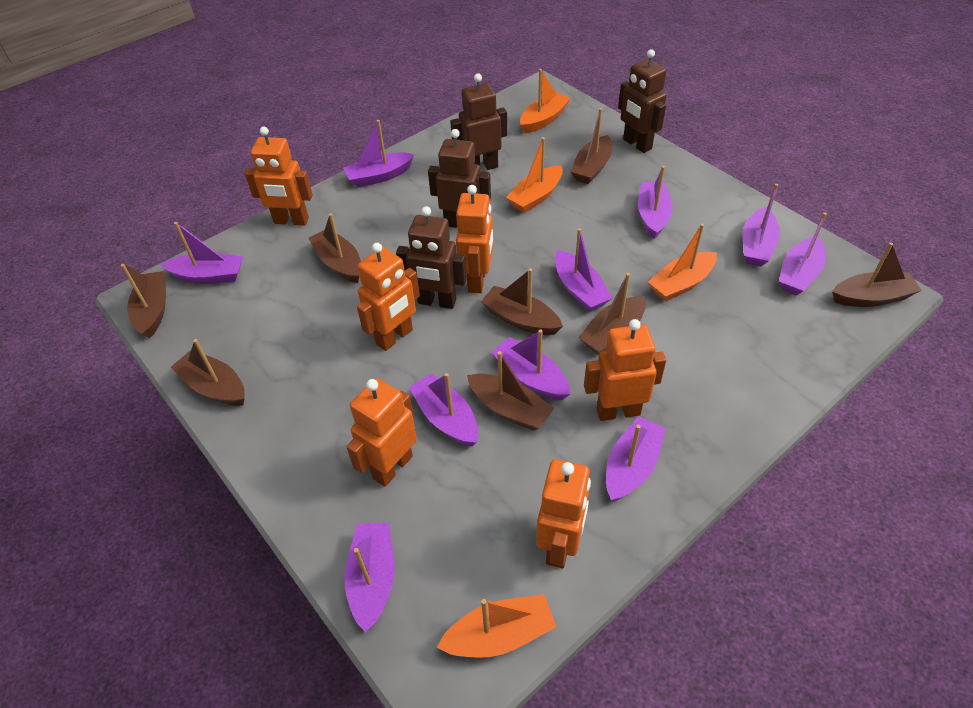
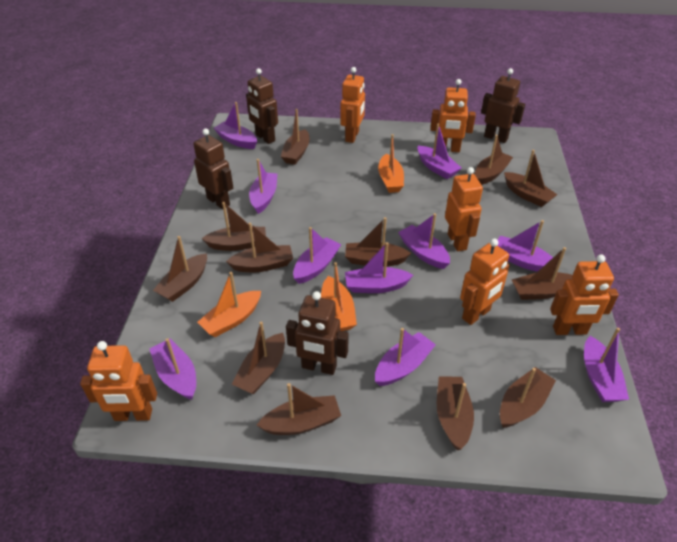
brown boat: 8 -> 12
orange boat: 4 -> 3

